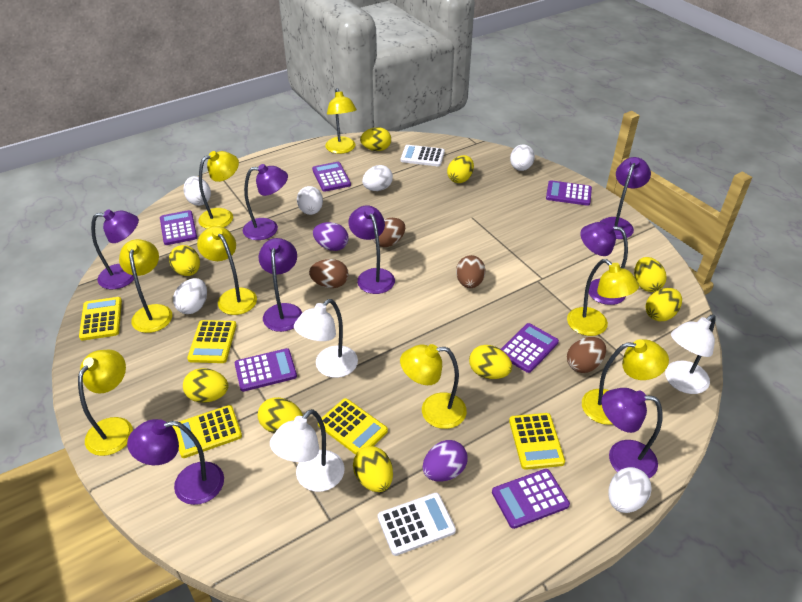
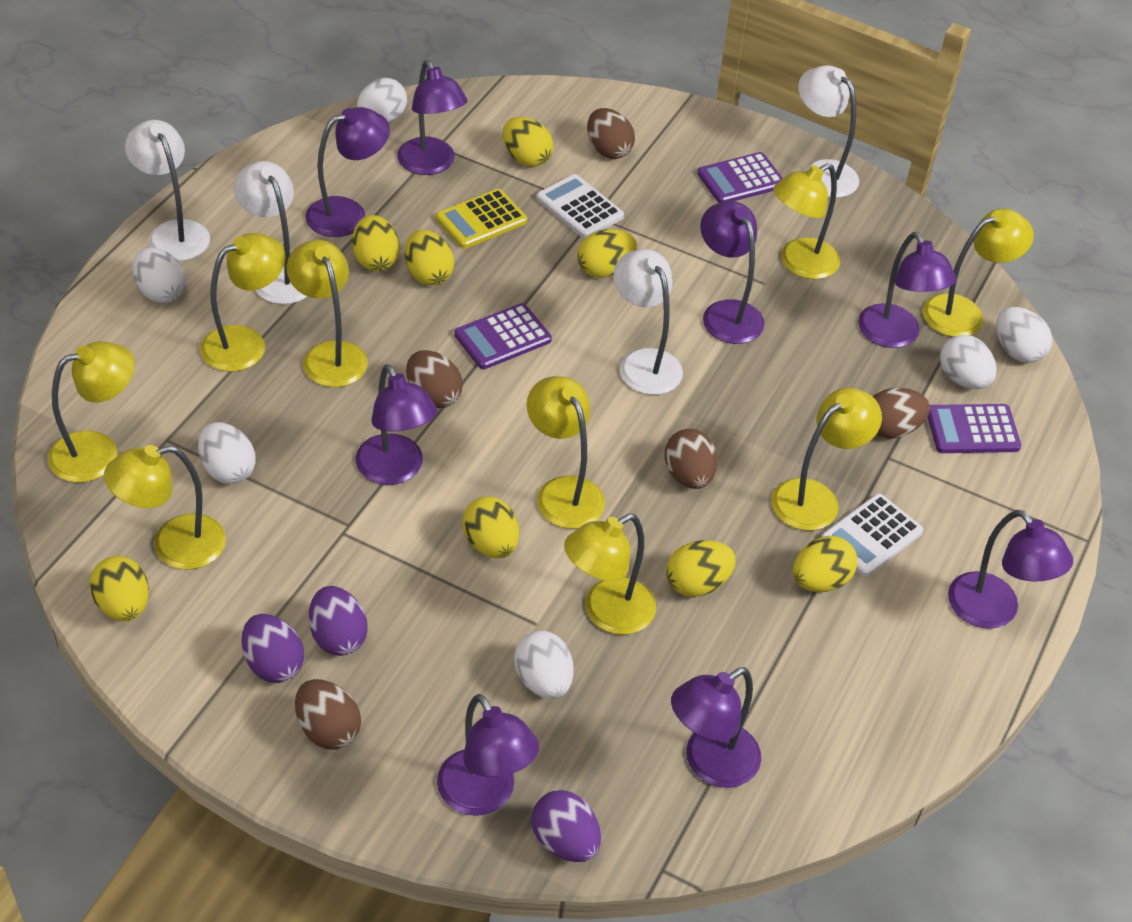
brown egg: 4 -> 5
purple calculator: 6 -> 3
purple egg: 2 -> 3
white lamp: 3 -> 4
yellow calculator: 5 -> 1
yellow egg: 9 -> 8
yellow lamp: 8 -> 9

